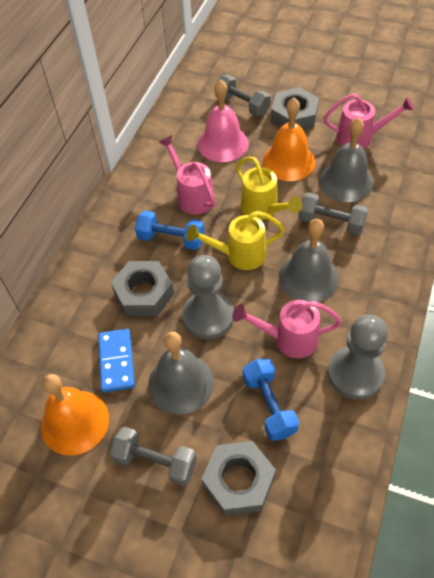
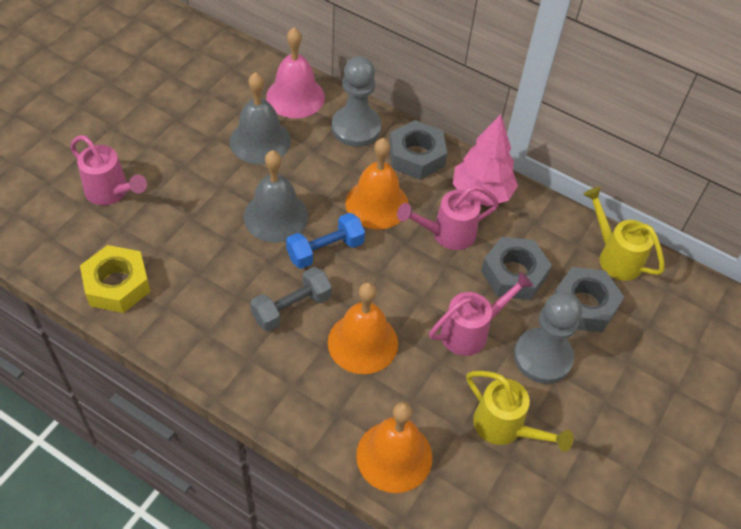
blue domino: 1 -> 0
blue dumbbell: 2 -> 1
grey bell: 3 -> 2
grey dumbbell: 3 -> 1
orange bell: 2 -> 3
pink tree: 0 -> 1
yellow nut: 0 -> 1

